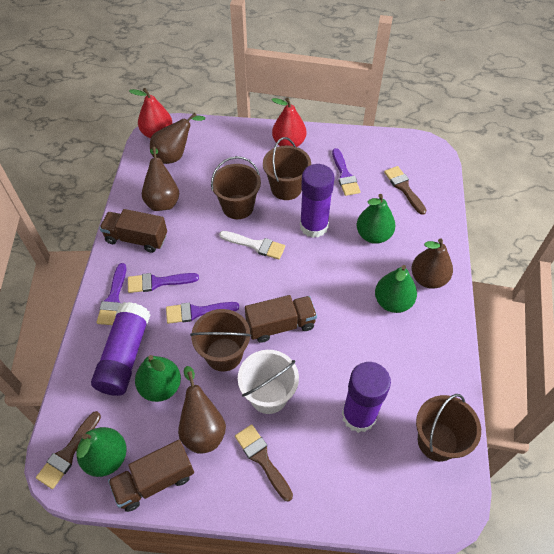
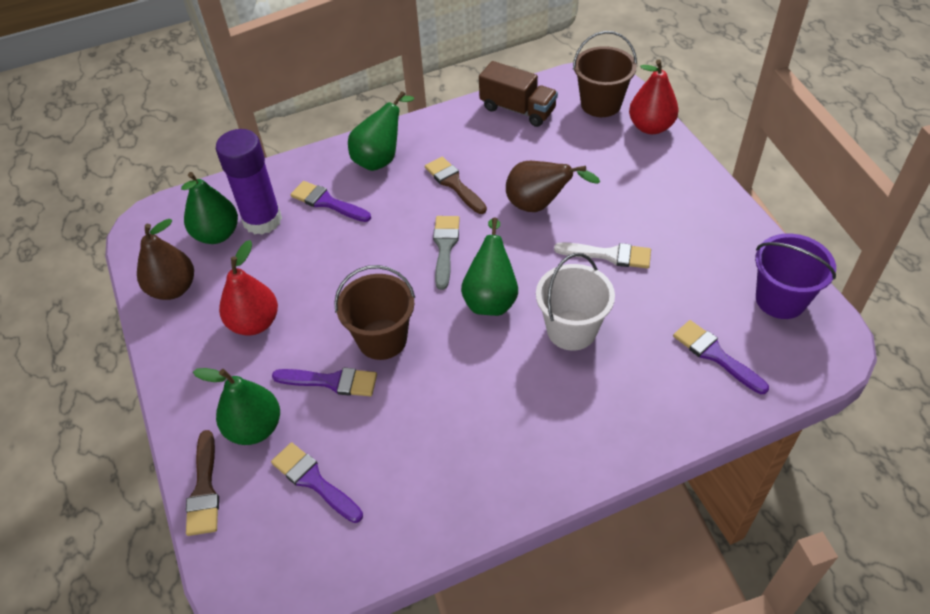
brown brush: 3 -> 2
brown bucket: 4 -> 2
brown pear: 4 -> 2
brown truck: 3 -> 1
grey brush: 0 -> 1
purple bucket: 0 -> 1
purple glue stick: 3 -> 1

